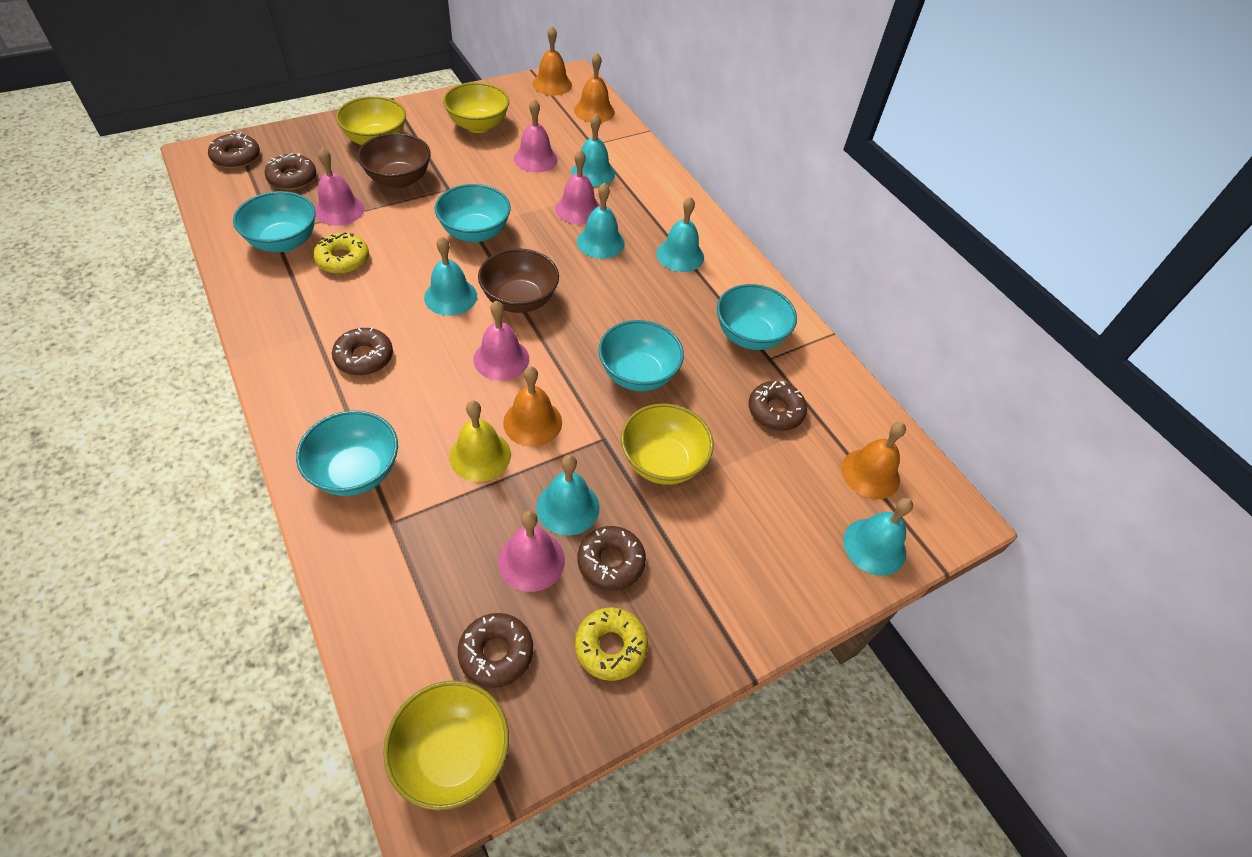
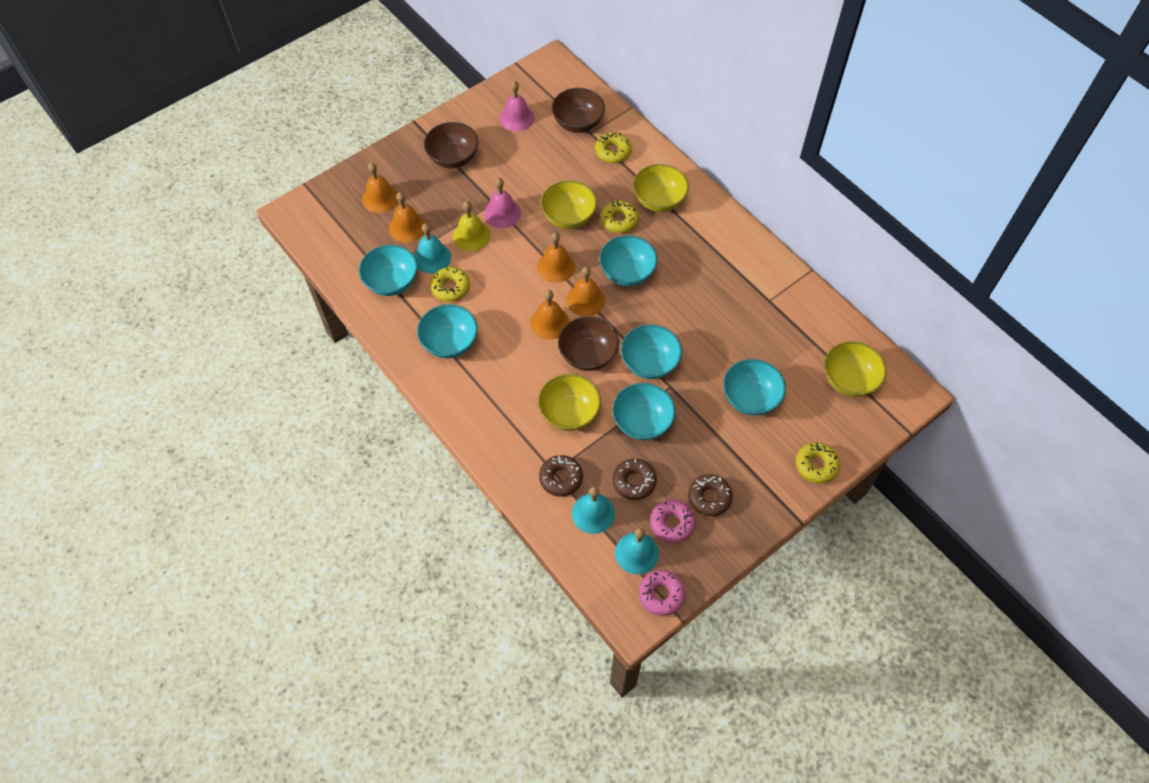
brown bowl: 2 -> 3
brown donut: 6 -> 3
orange bell: 4 -> 5
pink bell: 5 -> 2
pink donut: 0 -> 2
turquoise bell: 6 -> 3
turquoise bowl: 5 -> 6
yellow donut: 2 -> 4

